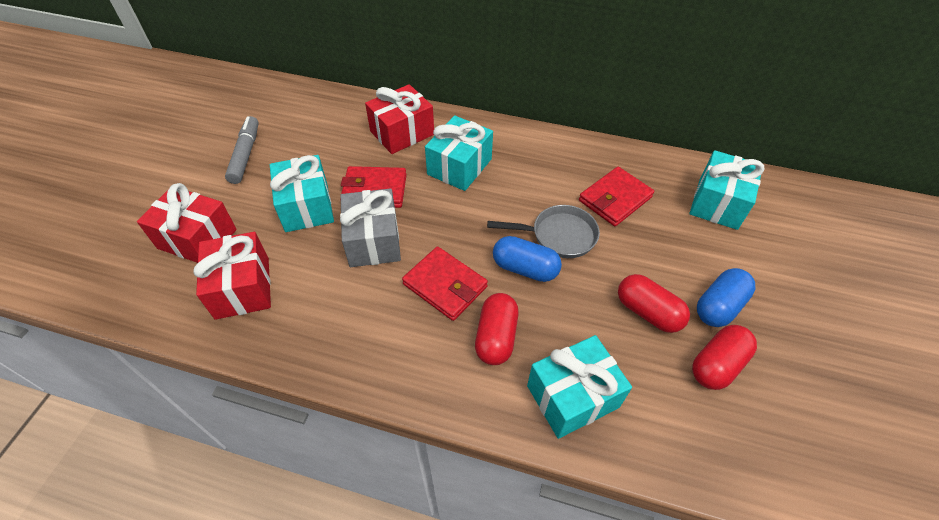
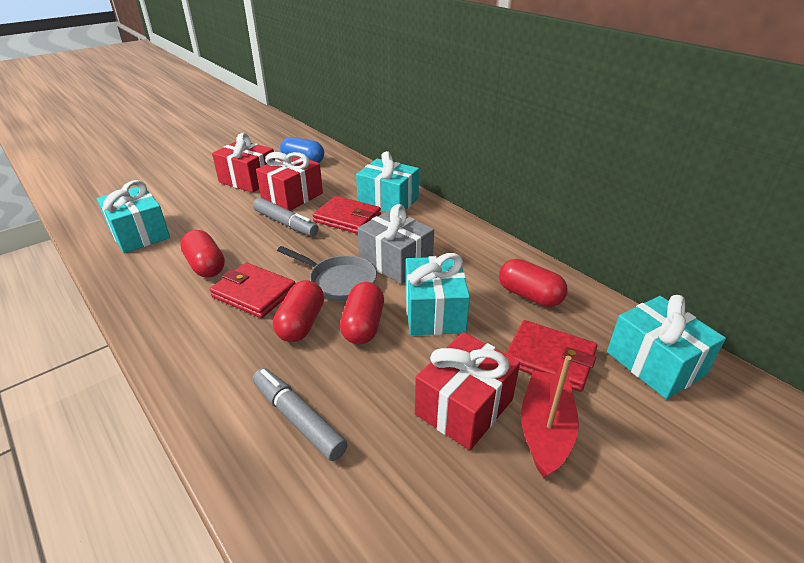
blue capsule: 2 -> 1
grey marker: 1 -> 2
red boat: 0 -> 1
red capsule: 3 -> 4

